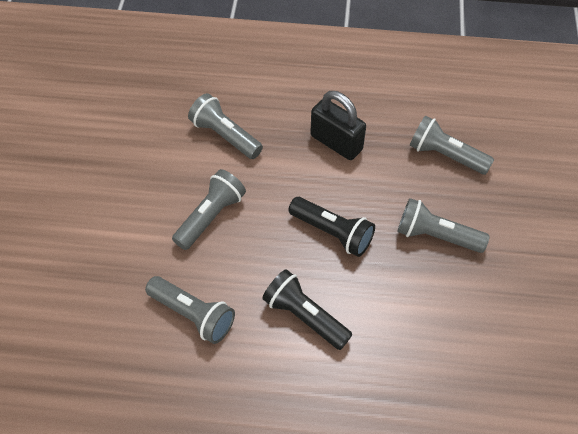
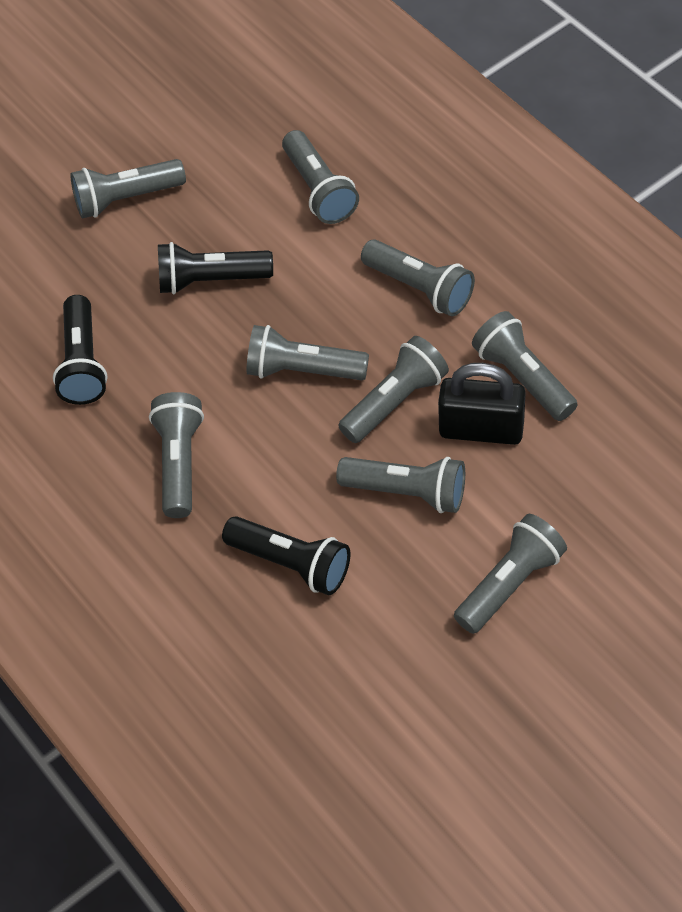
black flashlight: 2 -> 3
grey flashlight: 5 -> 9

